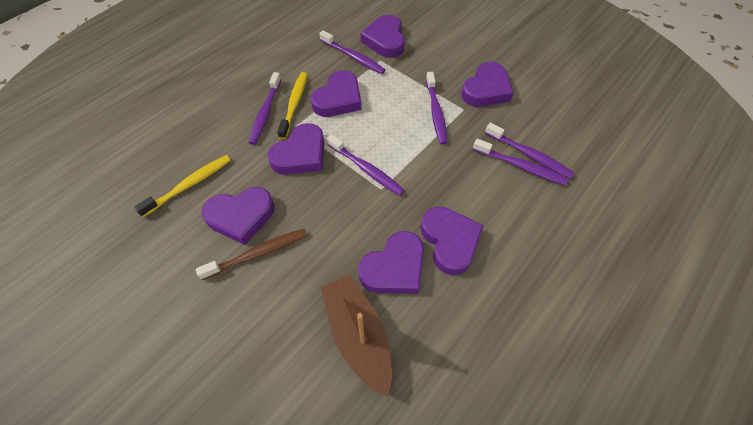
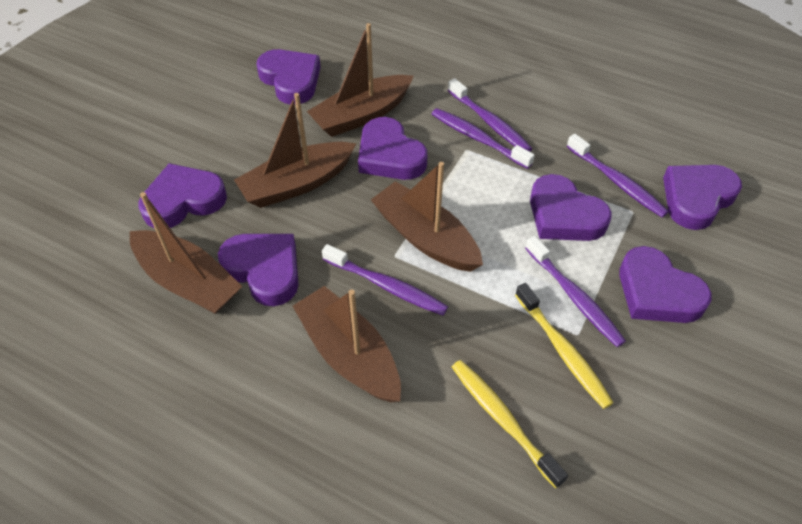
brown boat: 1 -> 5
brown toothbrush: 1 -> 0
purple toothbrush: 6 -> 5

